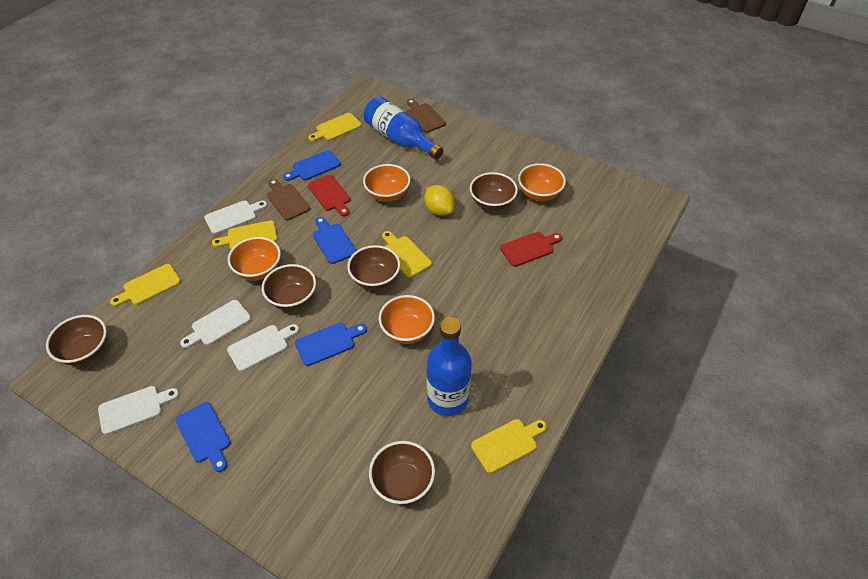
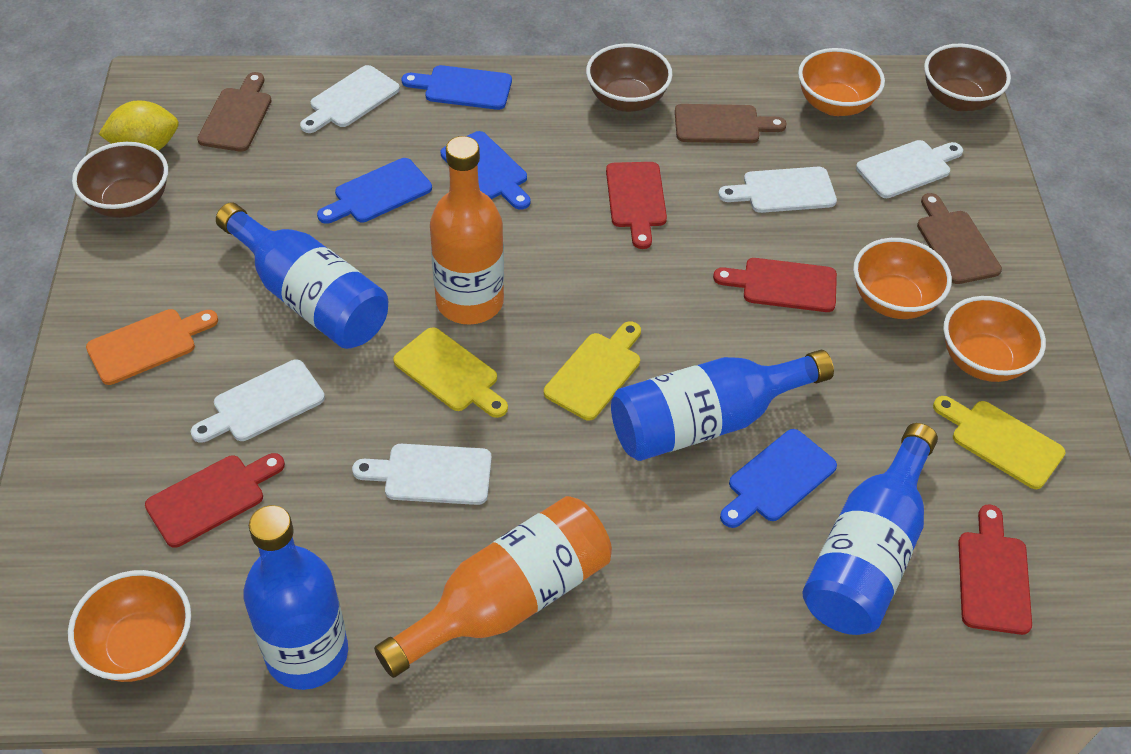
blue bottle: 2 -> 4
brown bowl: 5 -> 3
brown cutting board: 2 -> 3
orange bottle: 0 -> 2
orange cutting board: 0 -> 1
red cutting board: 2 -> 4
white cutting board: 4 -> 5
yellow cutting board: 5 -> 3

